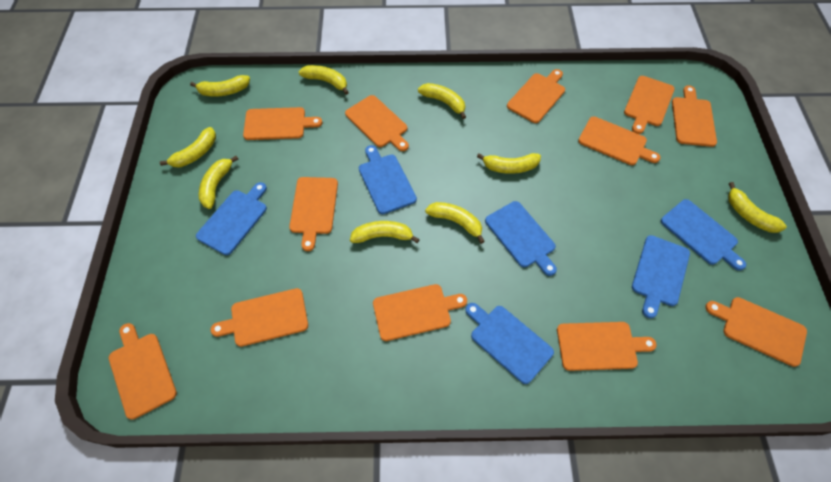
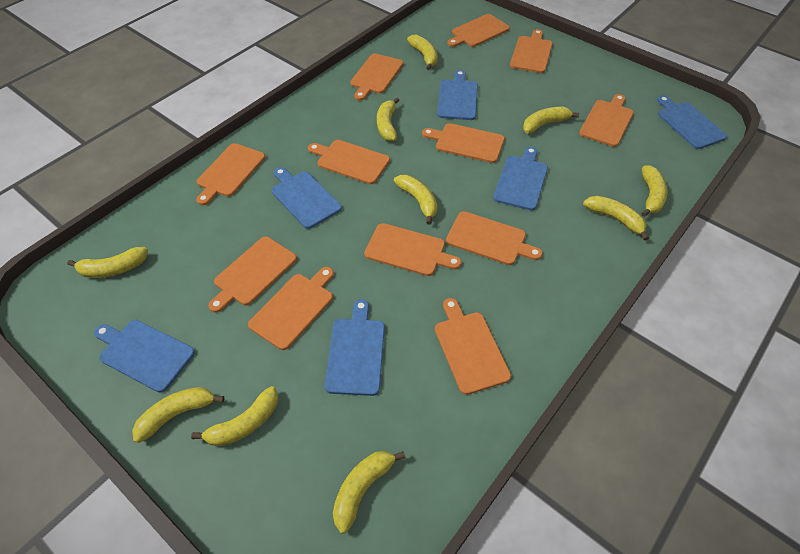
yellow banana: 9 -> 10

